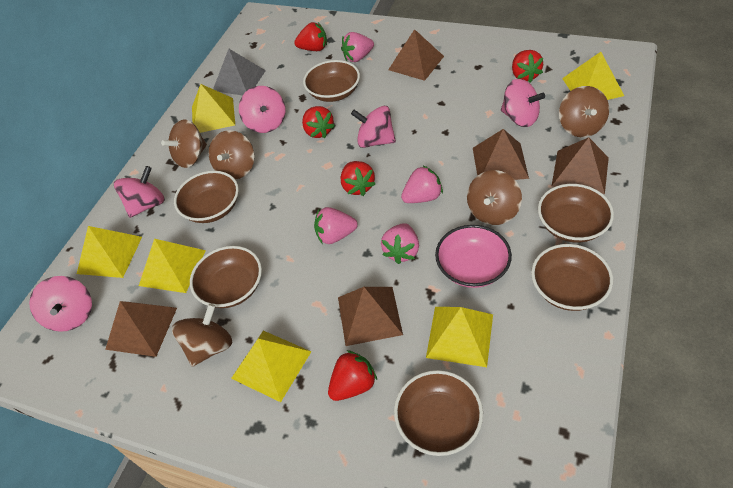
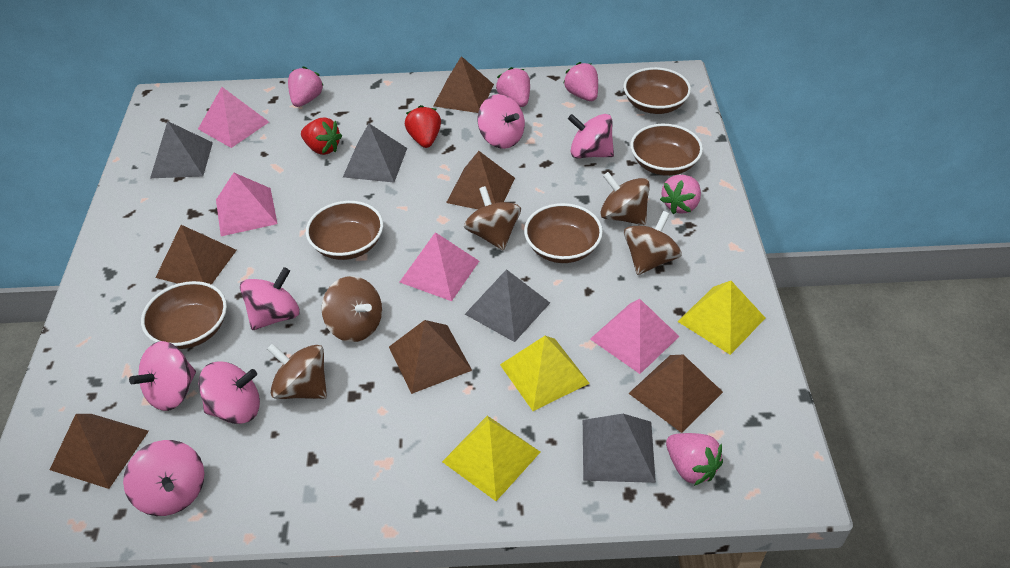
brown bowl: 6 -> 5
brown pyramid: 5 -> 6
grey pyramid: 1 -> 4
pink bowl: 1 -> 0
pink pyramid: 0 -> 4
pink spinning top: 5 -> 6
pink strawberry: 4 -> 5
red strawberry: 5 -> 2
yellow pyramid: 6 -> 3

